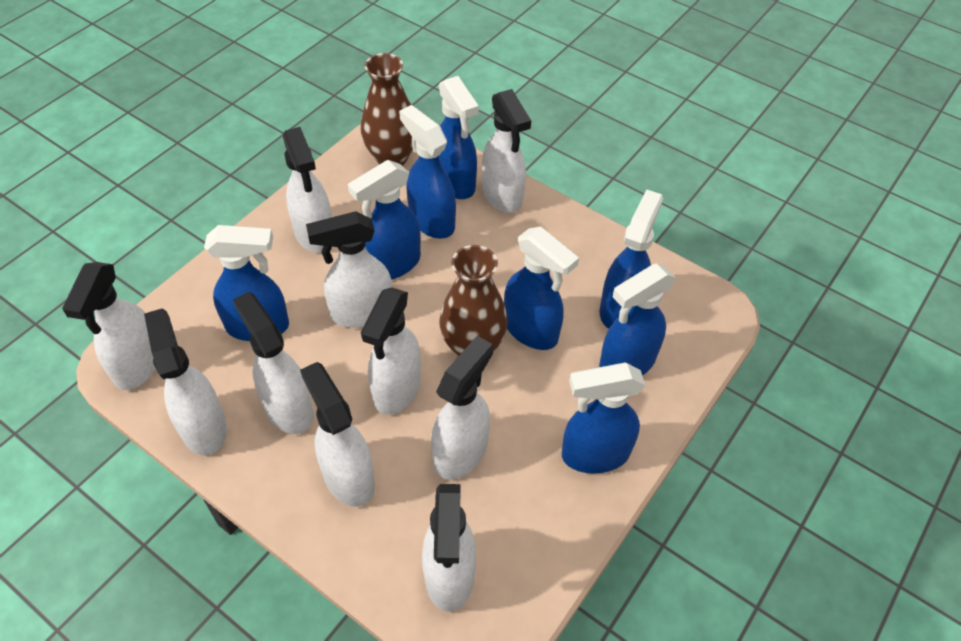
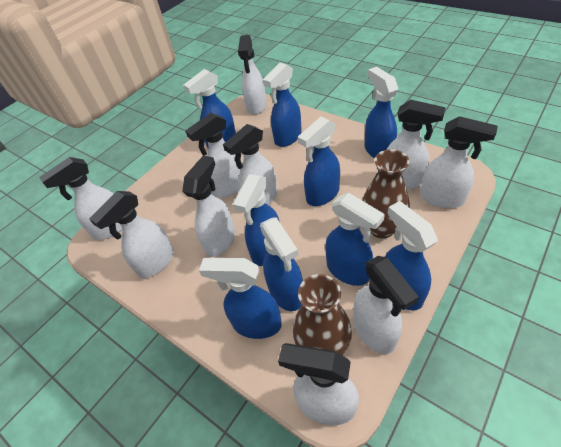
blue spray bottle: 8 -> 9

